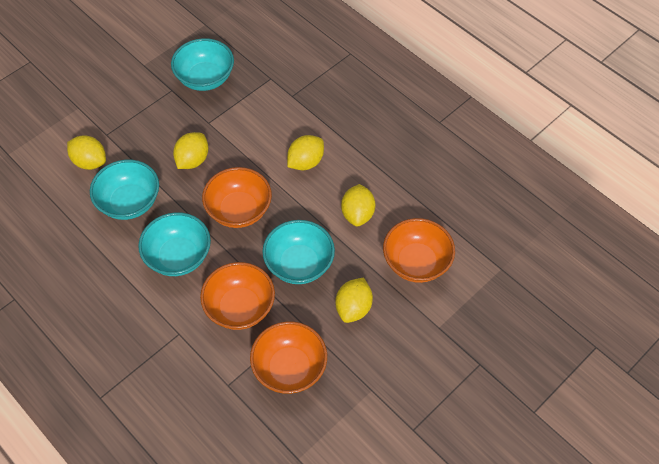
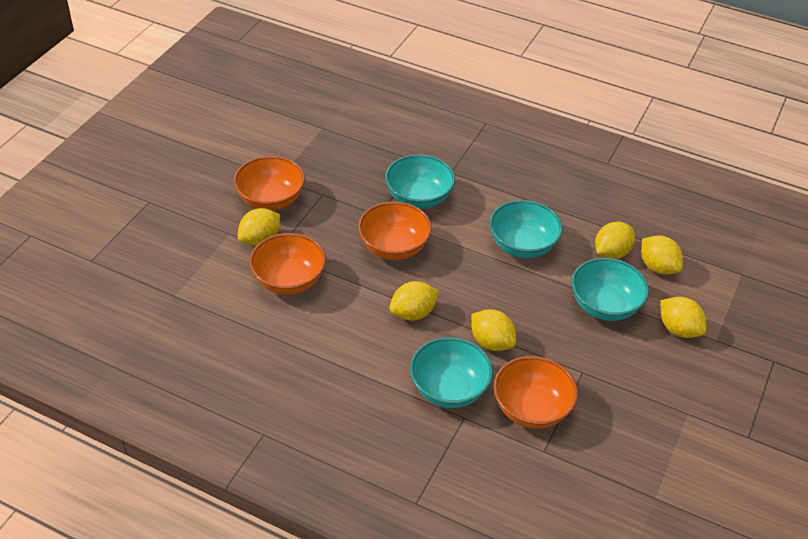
yellow lemon: 5 -> 6

